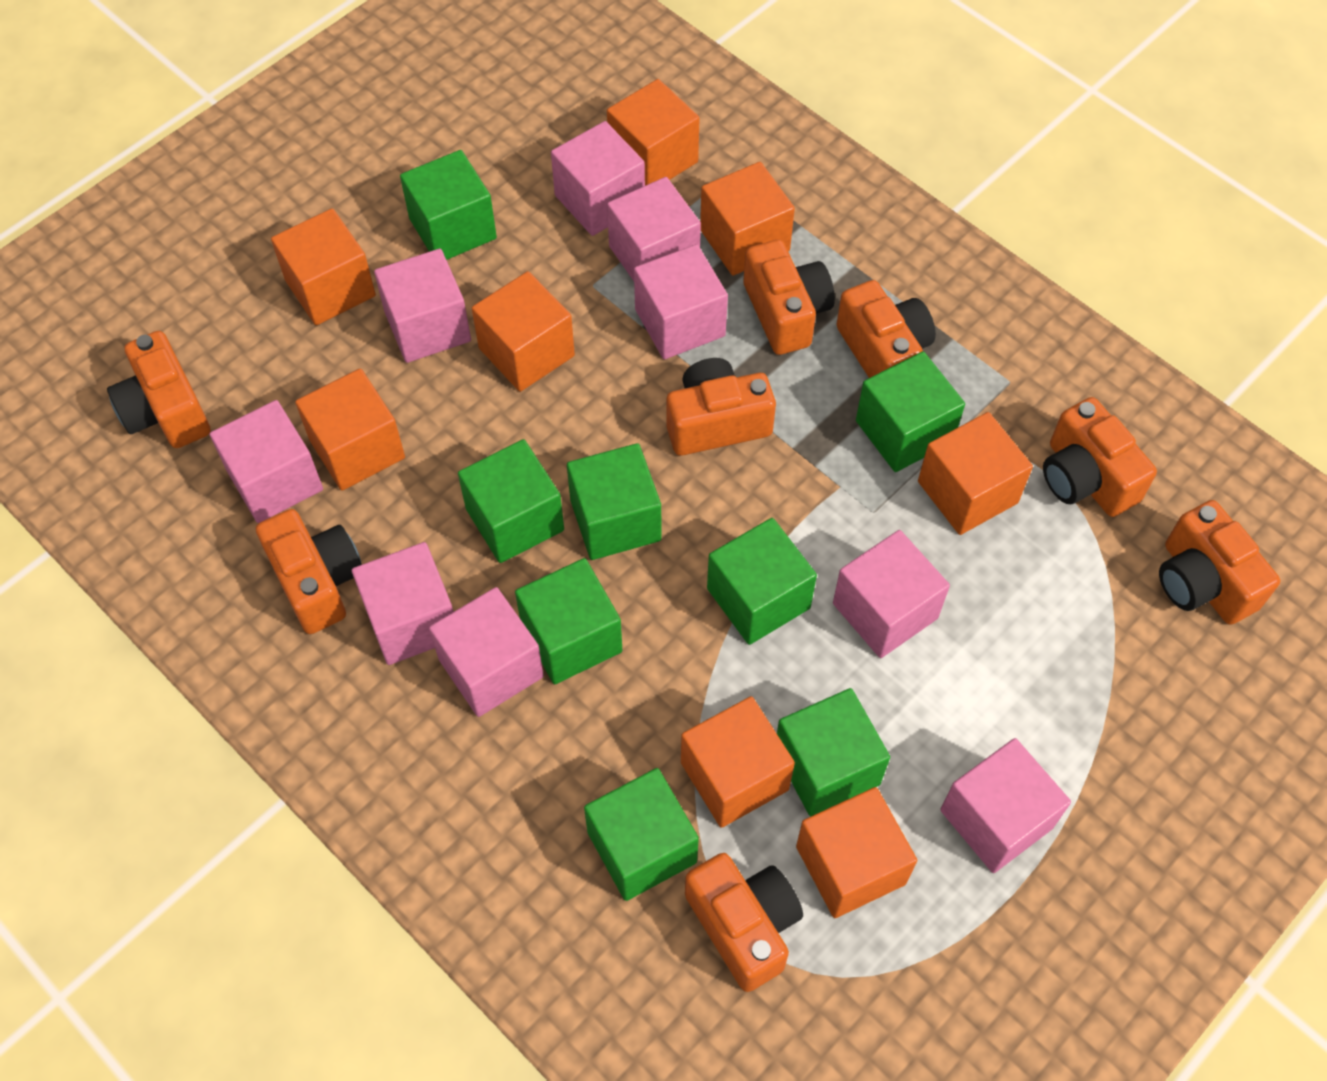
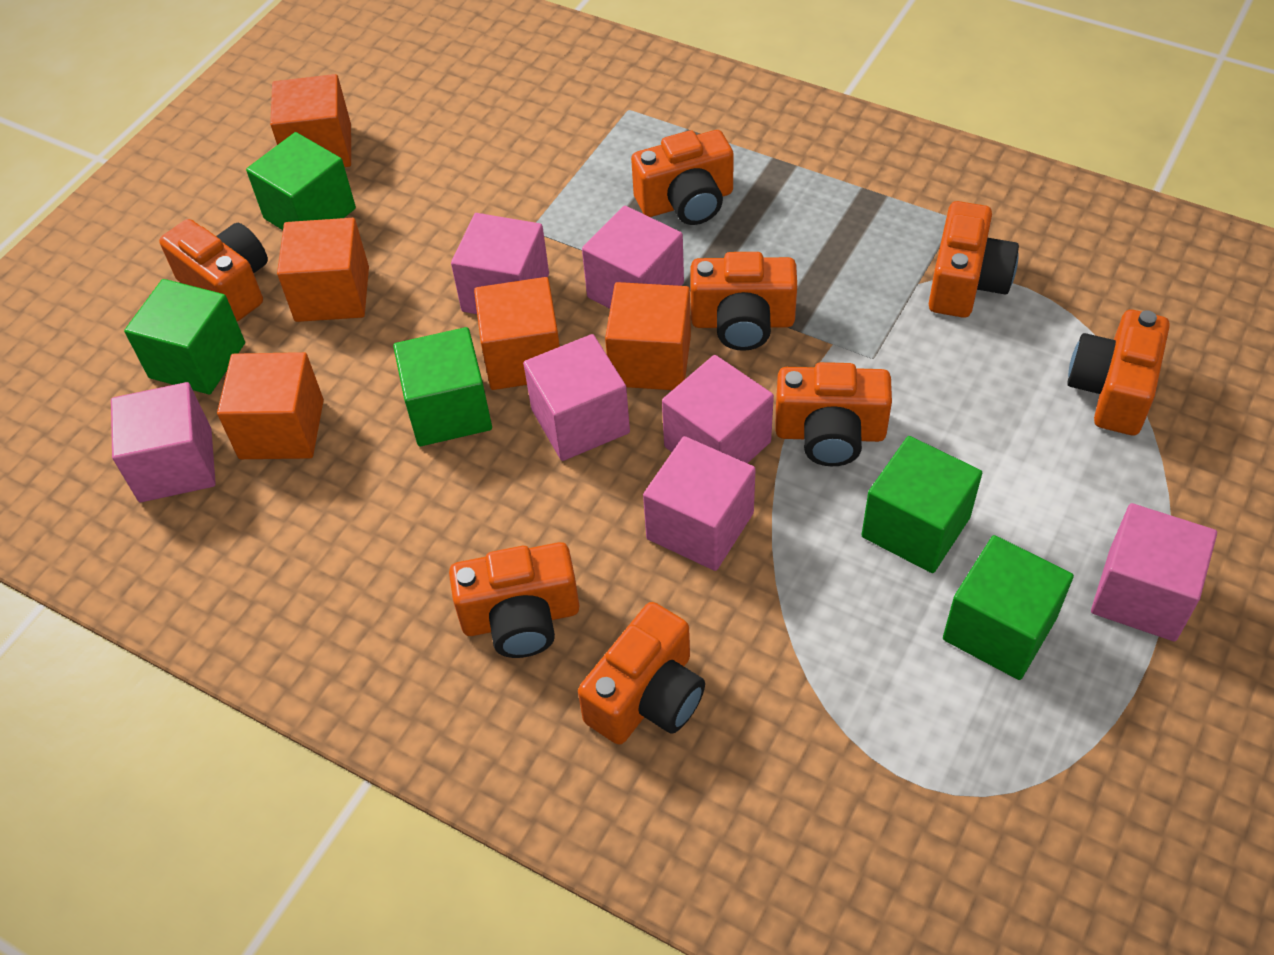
green cube: 8 -> 5
orange cube: 8 -> 5
pink cube: 9 -> 7

